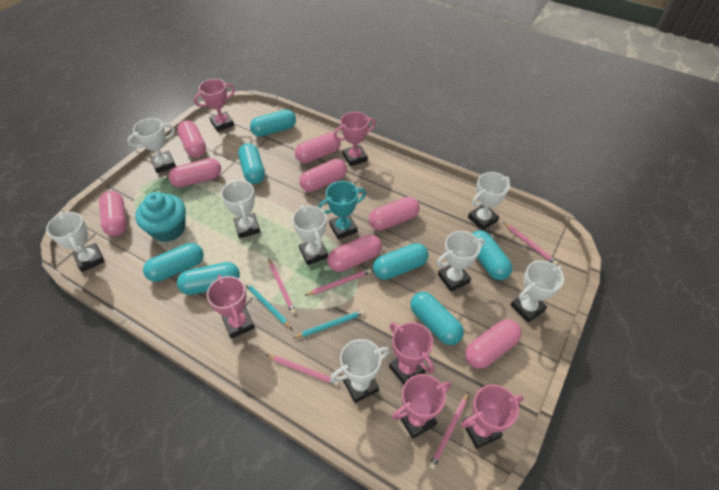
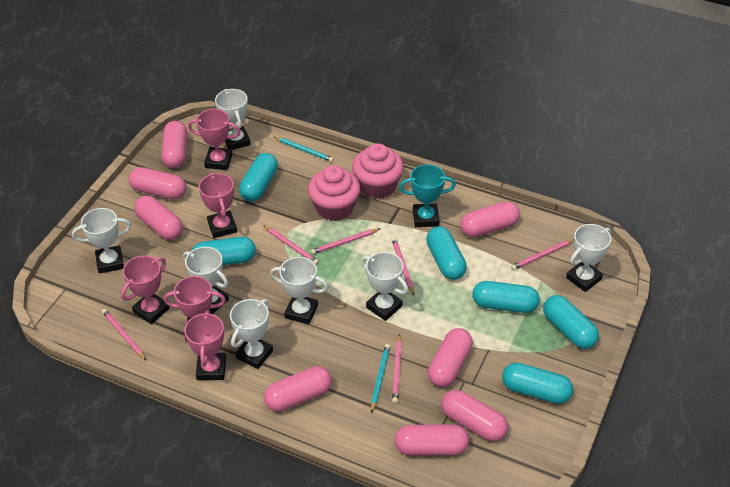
pink cupcake: 0 -> 2
pink pencil: 5 -> 6
pink trophy: 6 -> 5
turquoise capsule: 7 -> 6
turquoise cupcake: 1 -> 0
white trophy: 8 -> 7

